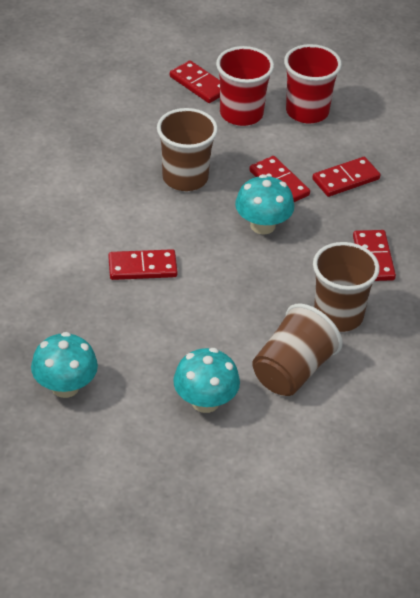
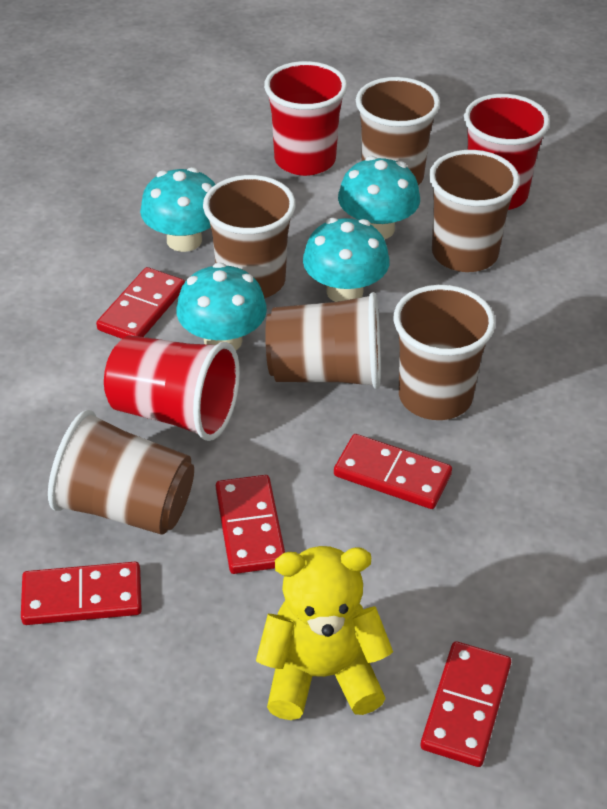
brown cup: 3 -> 6
red cup: 2 -> 3
turquoise mushroom: 3 -> 4
yellow teddy bear: 0 -> 1

